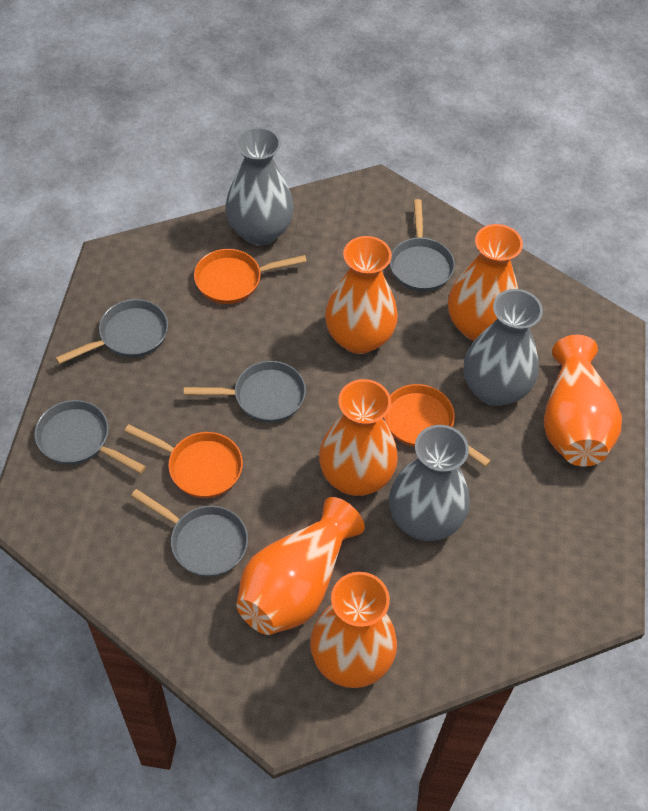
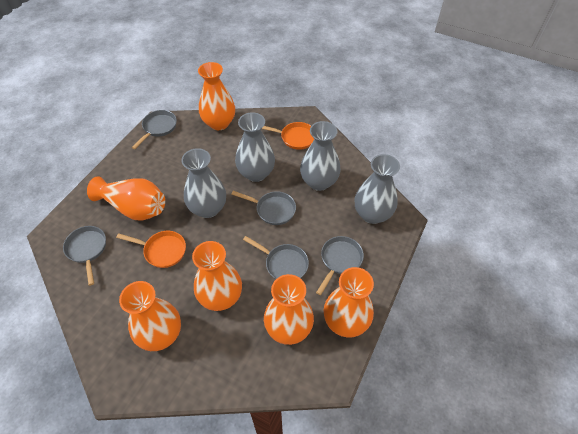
grey vase: 3 -> 4
orange pan: 3 -> 2

